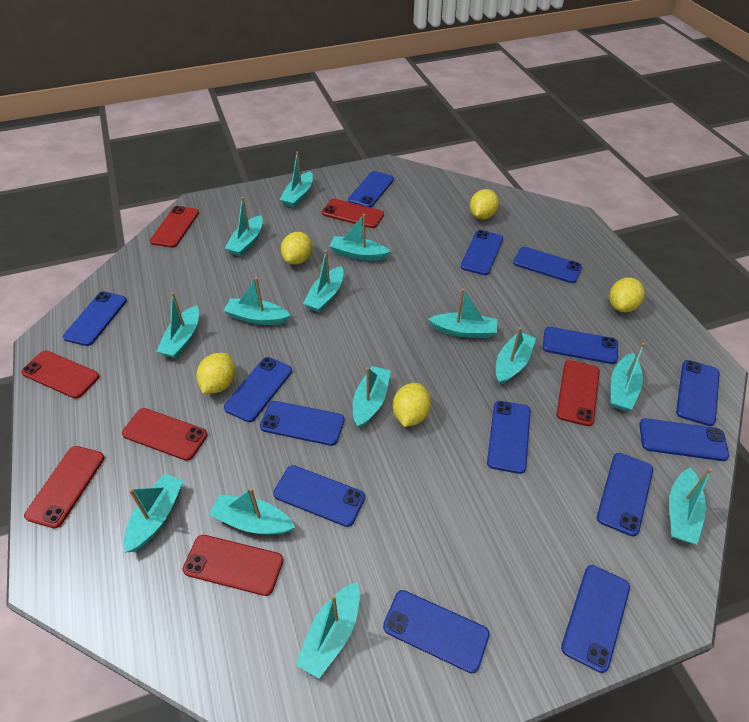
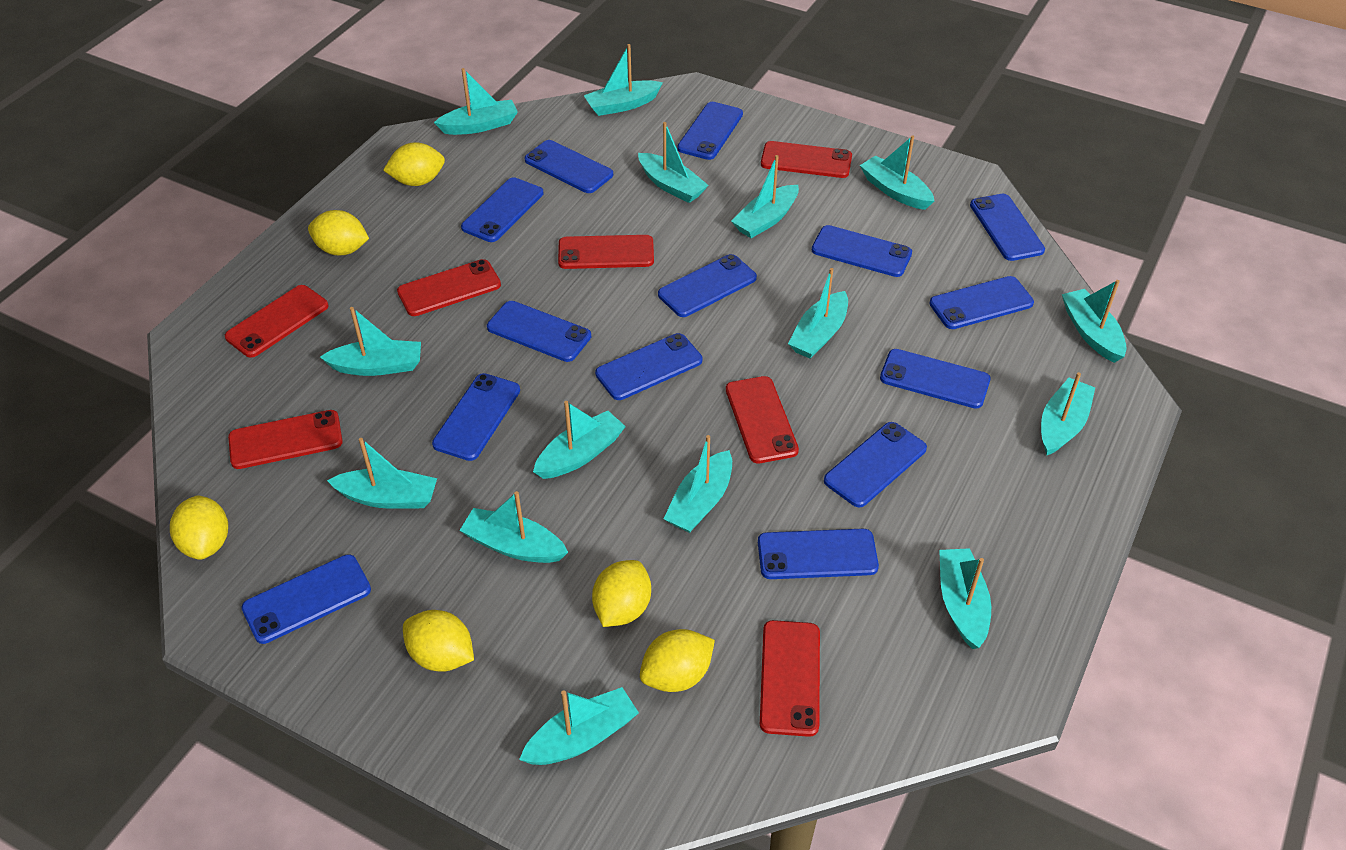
turquoise boat: 14 -> 15
yellow lemon: 5 -> 6

